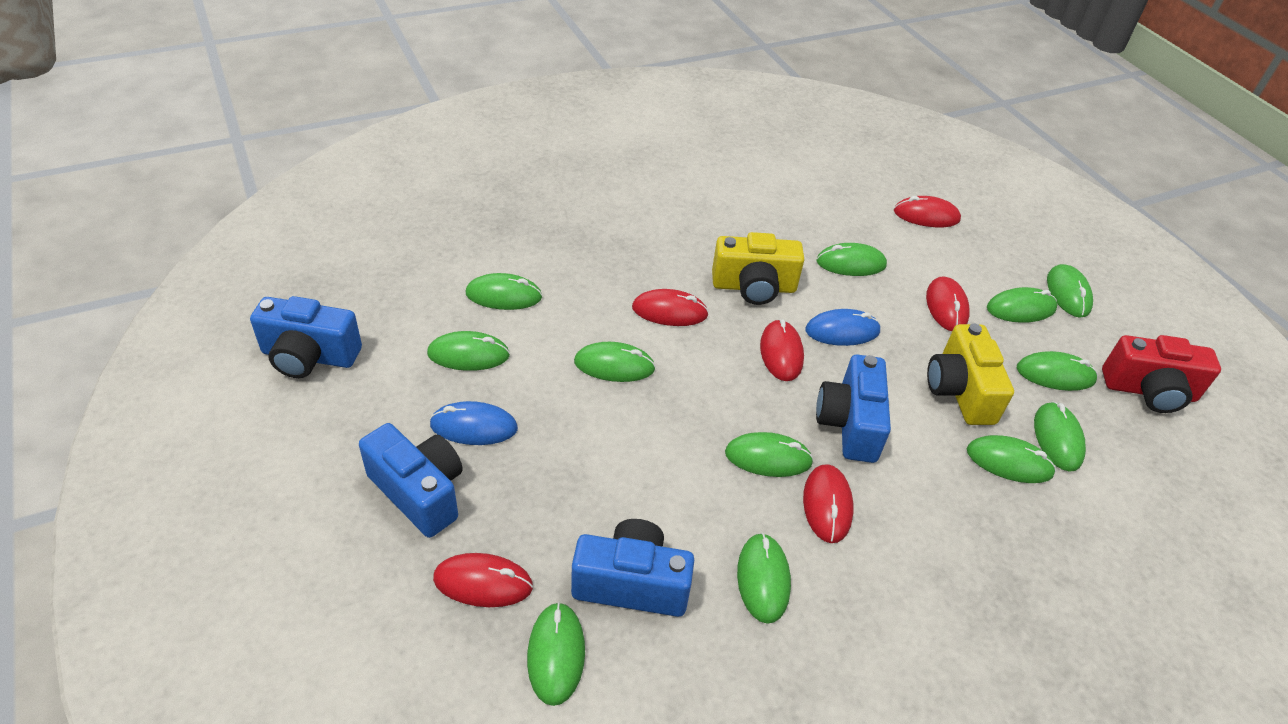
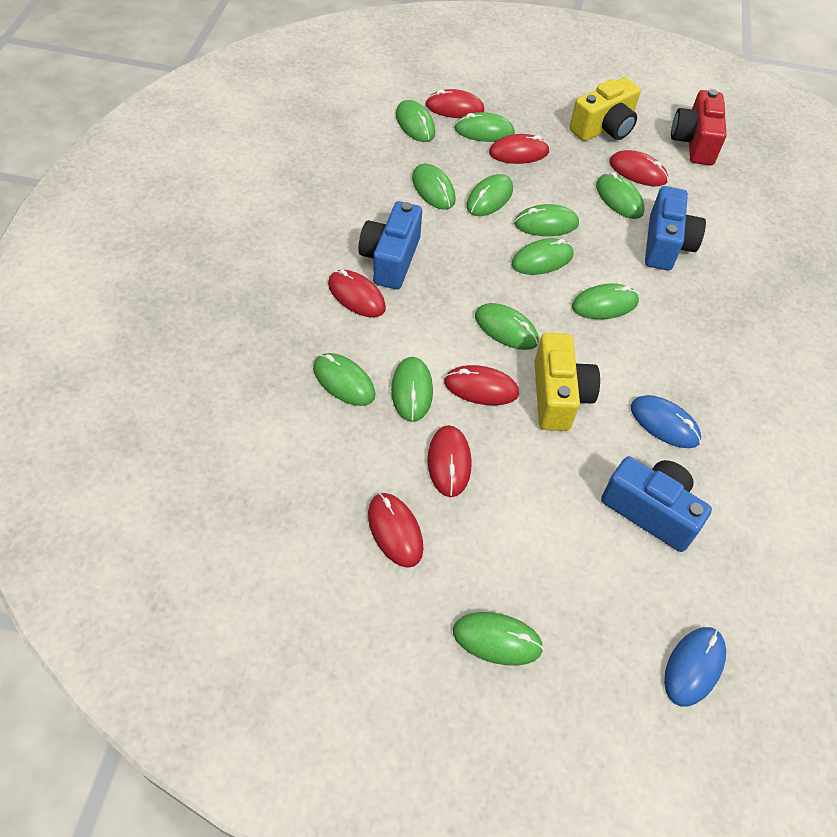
blue camera: 4 -> 3
red mouse: 6 -> 7

